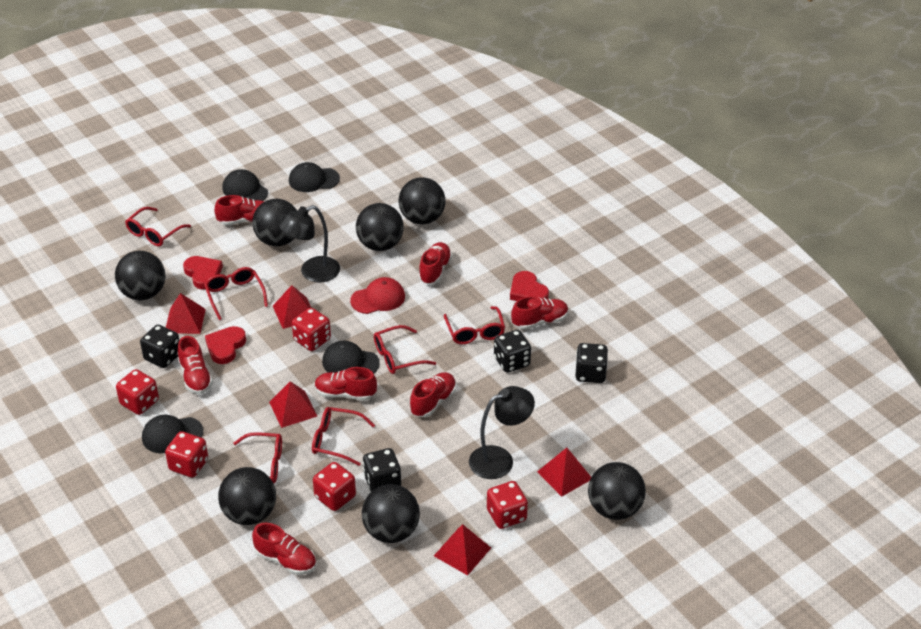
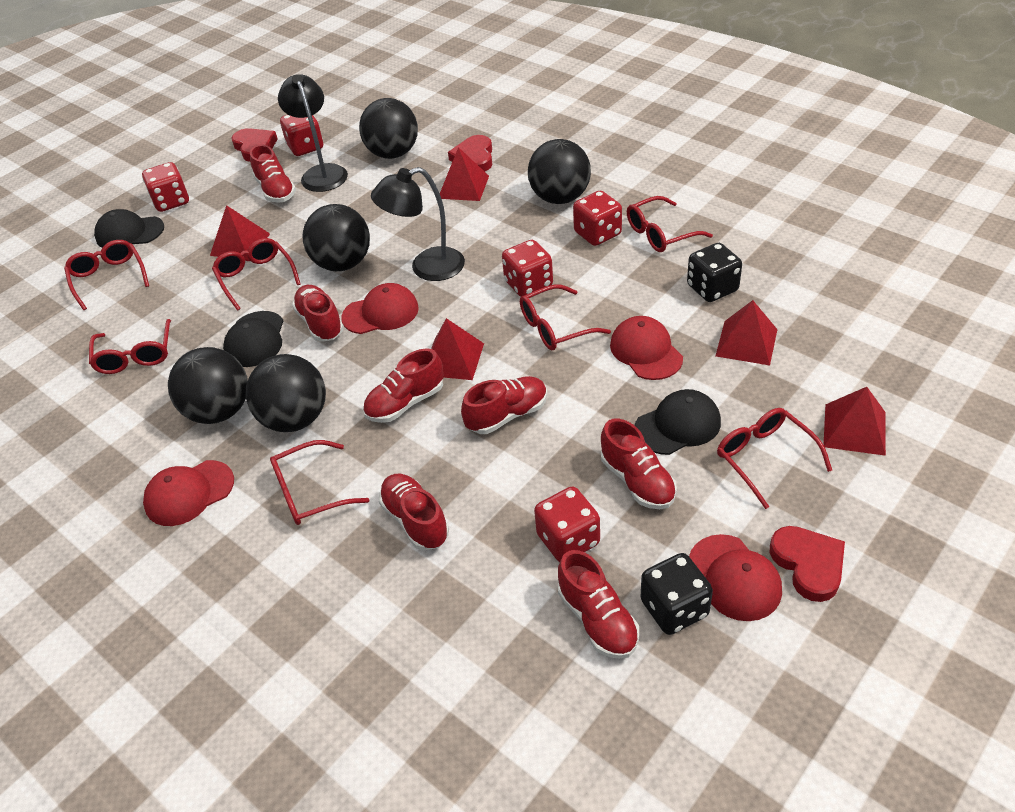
black ball: 7 -> 5
black cap: 4 -> 3
black dice: 4 -> 2
red cap: 1 -> 4
red glasses: 6 -> 7

